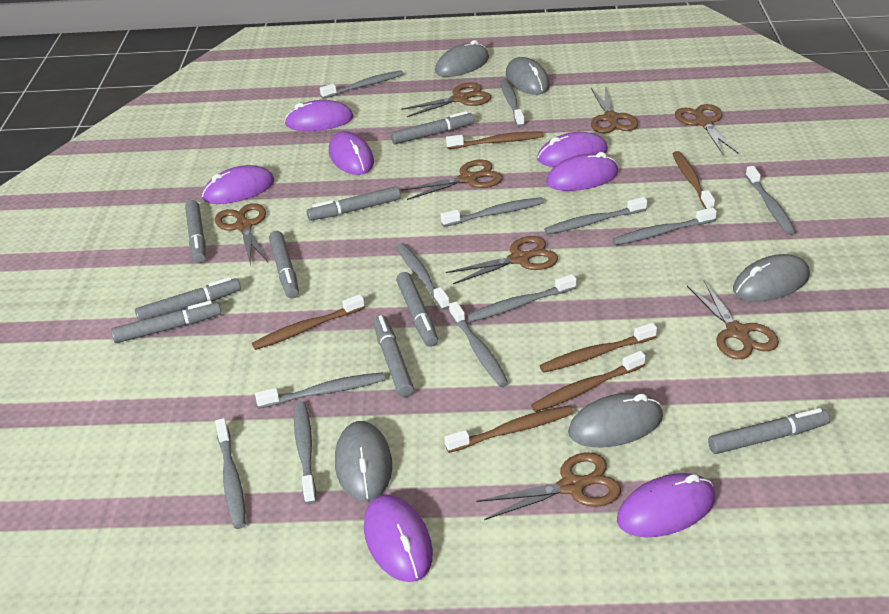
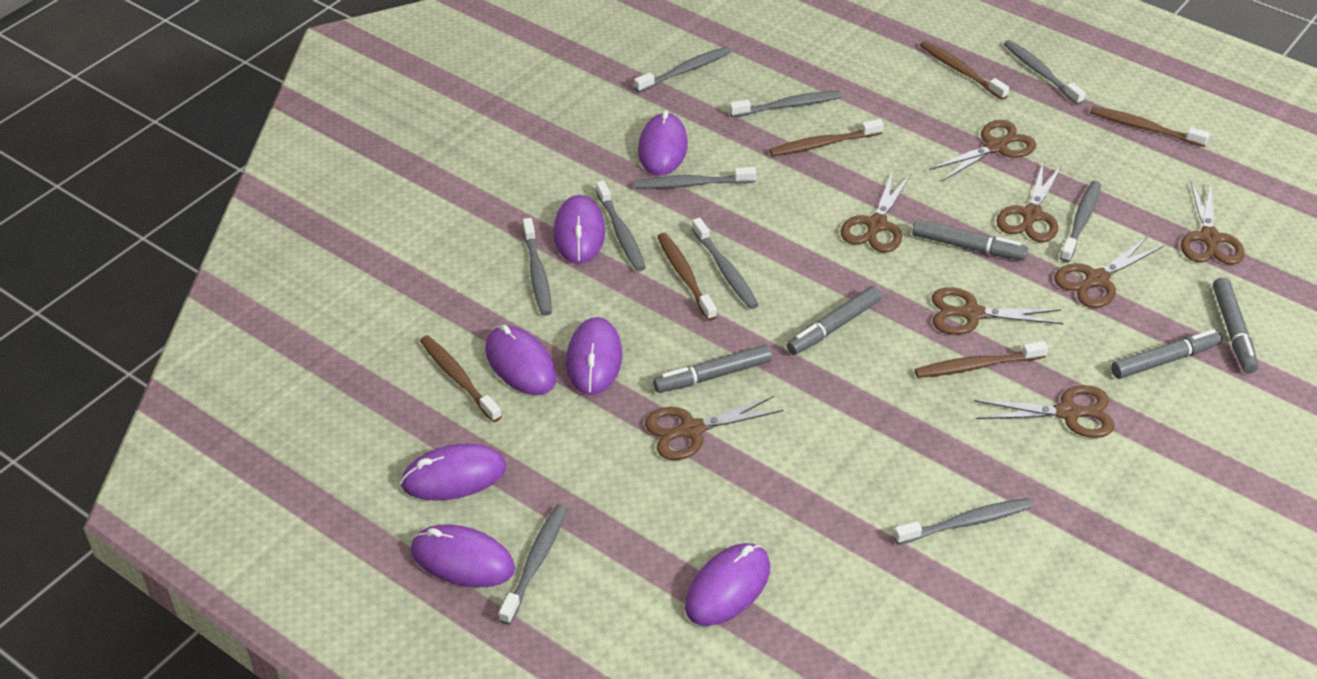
grey marker: 9 -> 5
grey mouse: 5 -> 0
grey toothbrush: 12 -> 10

